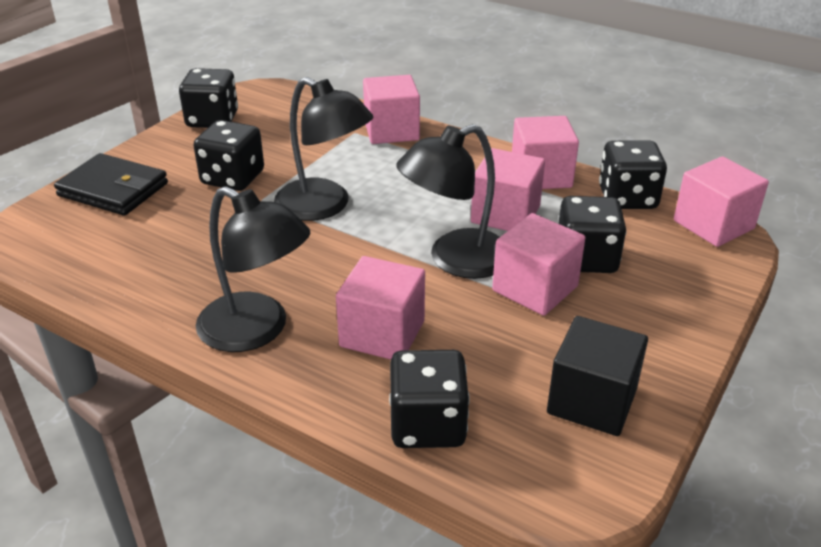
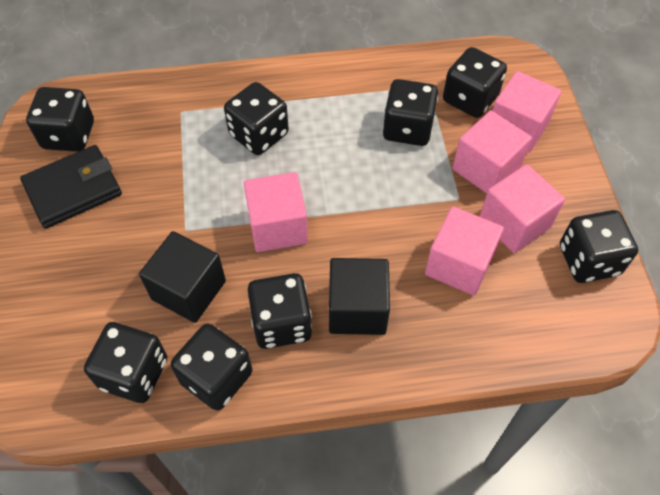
black cube: 1 -> 2
black dice: 5 -> 8
black lamp: 3 -> 0
pink cube: 6 -> 5

